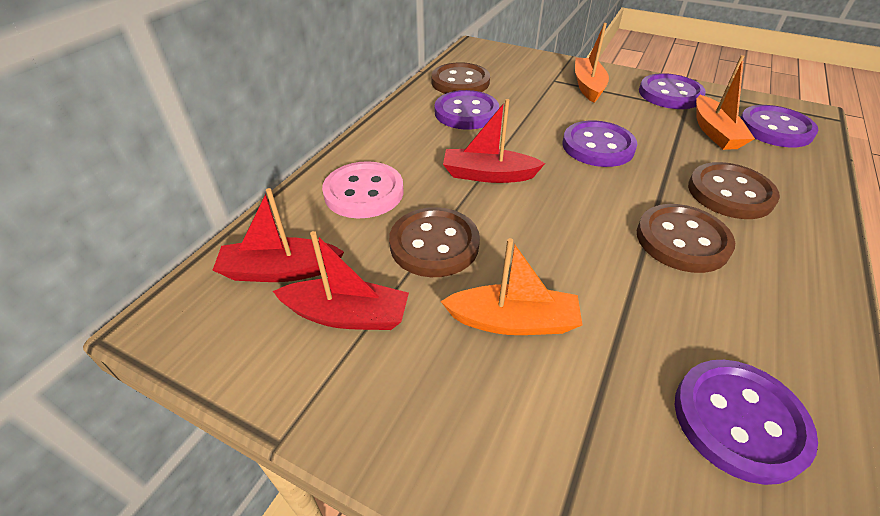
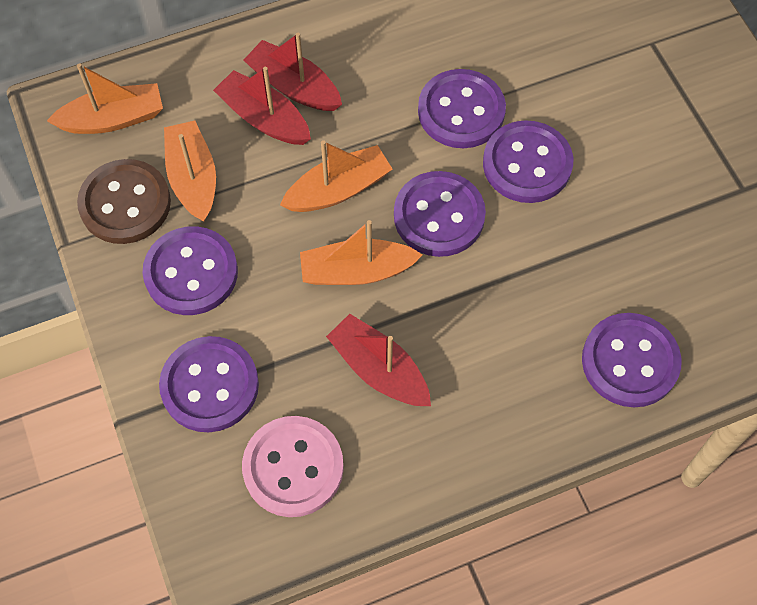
brown button: 4 -> 1
orange boat: 3 -> 4
purple button: 5 -> 6

